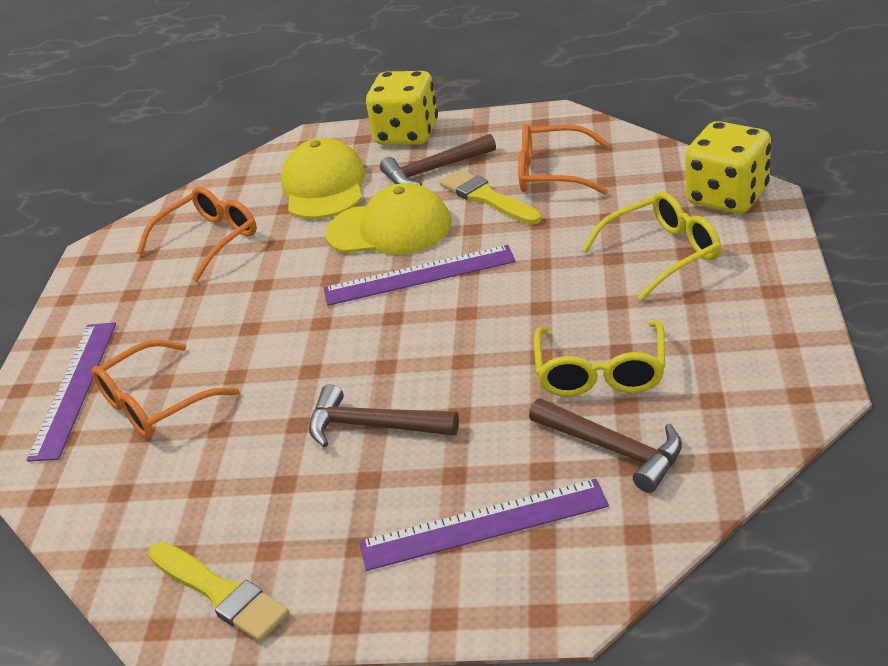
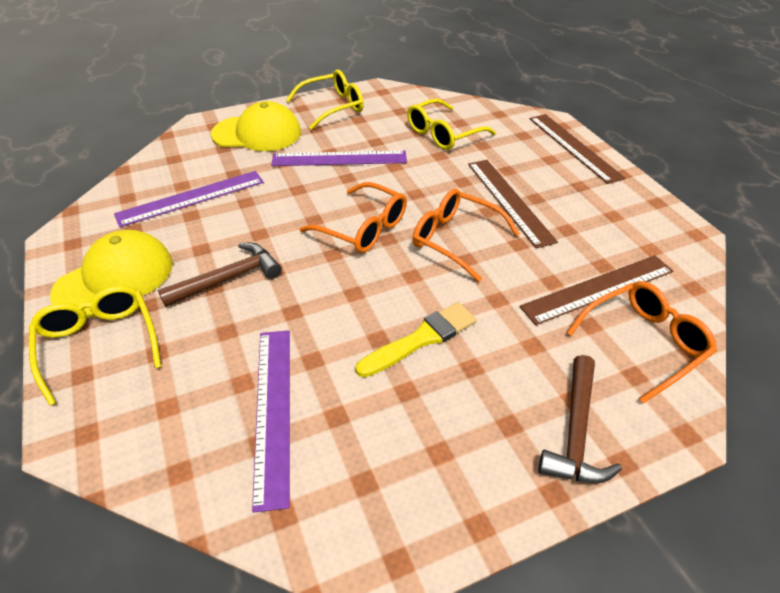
brown hammer: 3 -> 2
brown ruler: 0 -> 3
yellow brush: 2 -> 1
yellow dice: 2 -> 0
yellow glasses: 2 -> 3

